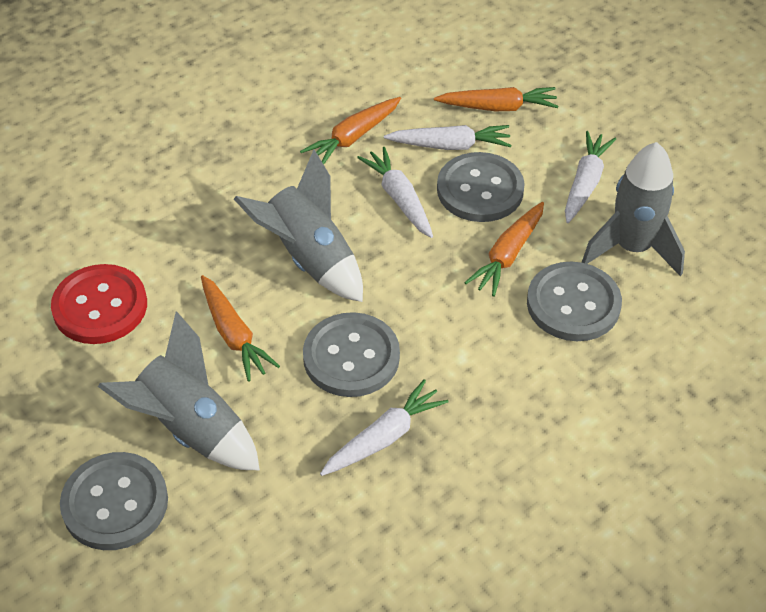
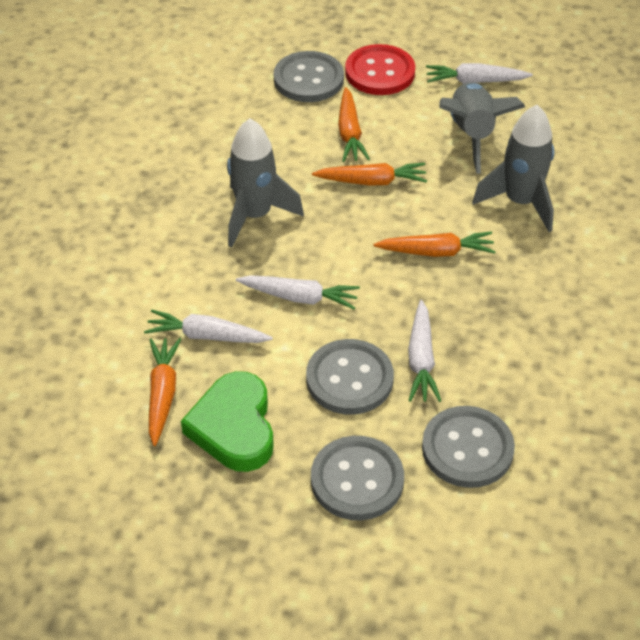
green heart: 0 -> 1

